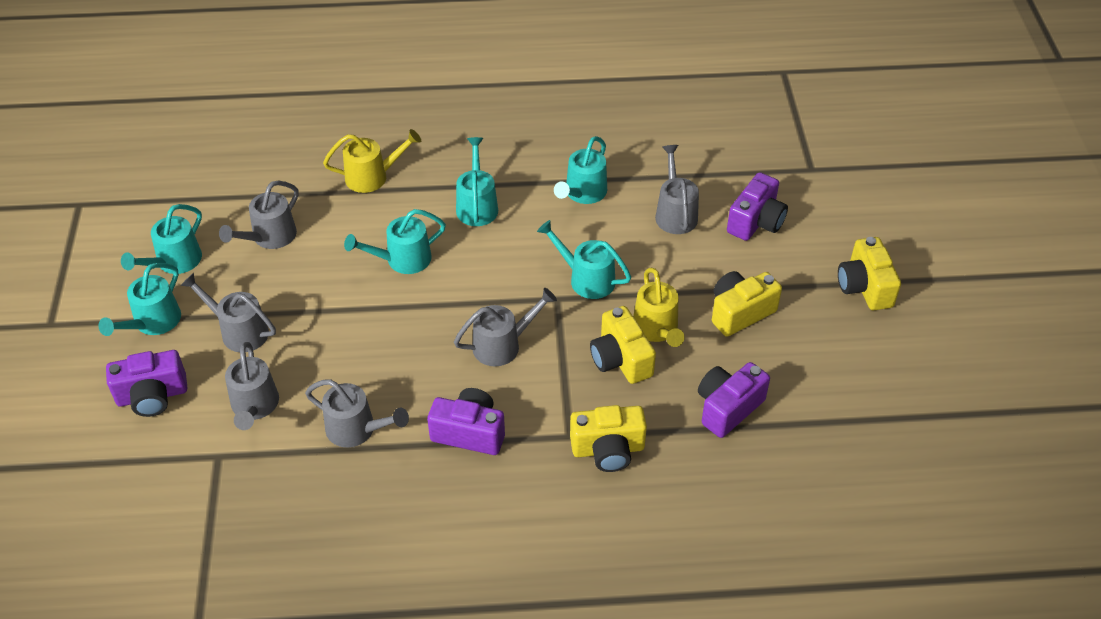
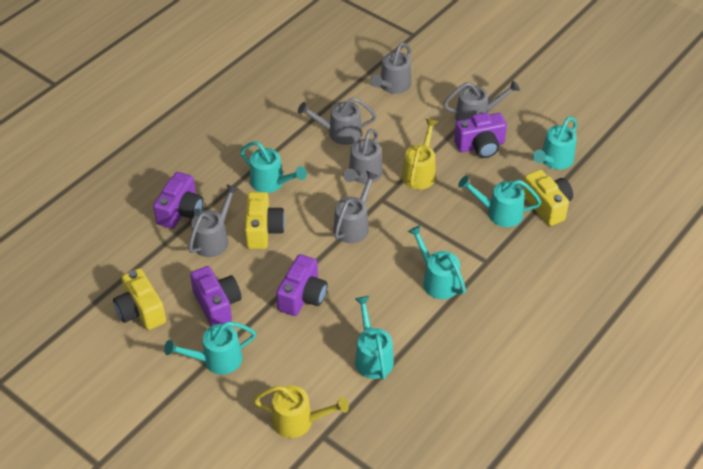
yellow camera: 4 -> 3

